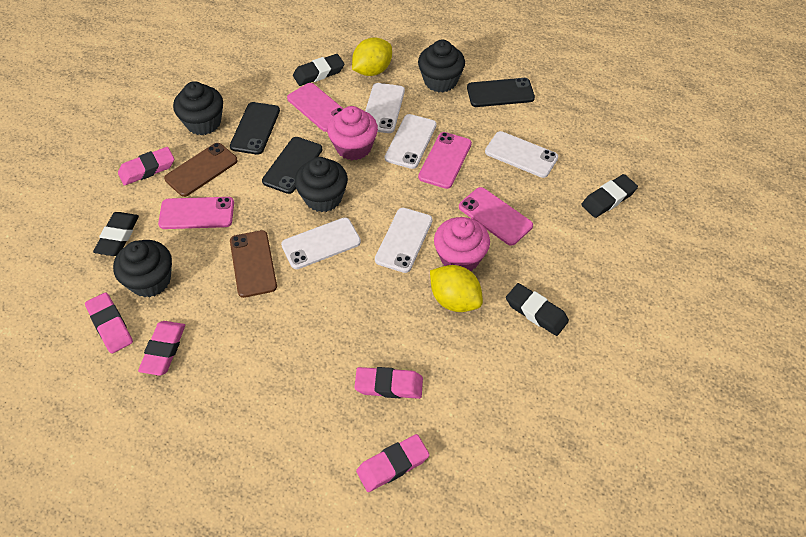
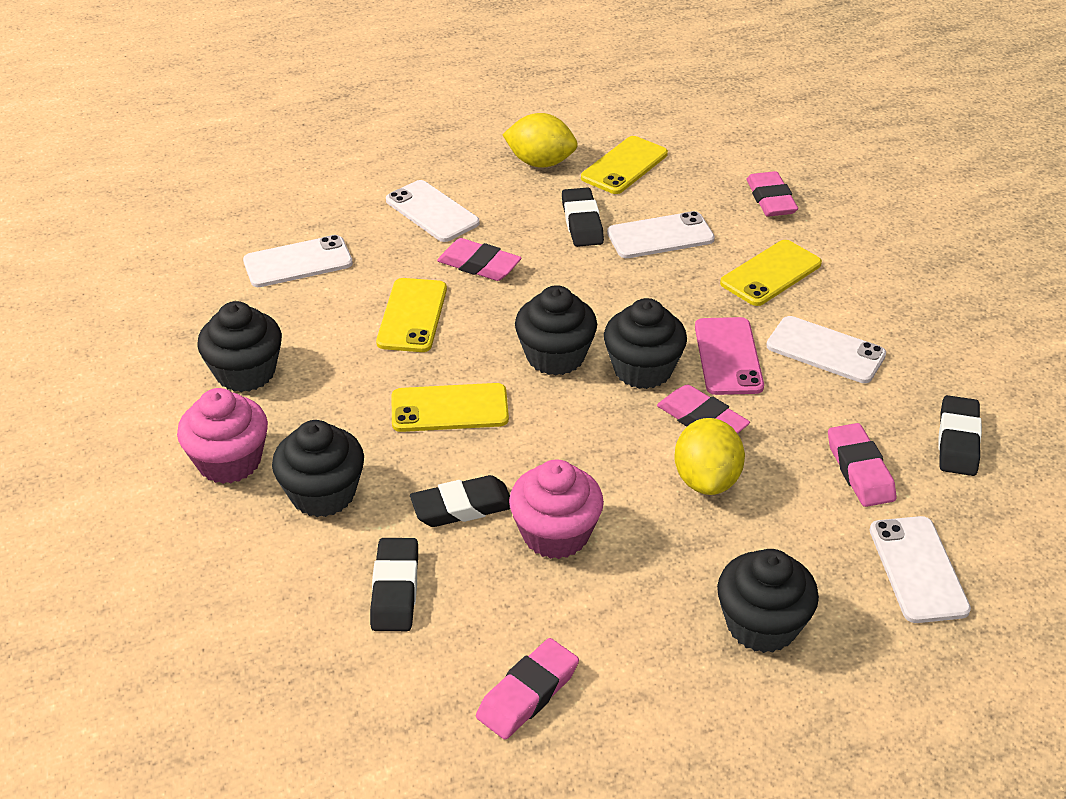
black cupcake: 4 -> 5
black phone: 3 -> 0
brown phone: 2 -> 0
pink phone: 4 -> 1
yellow phone: 0 -> 4

